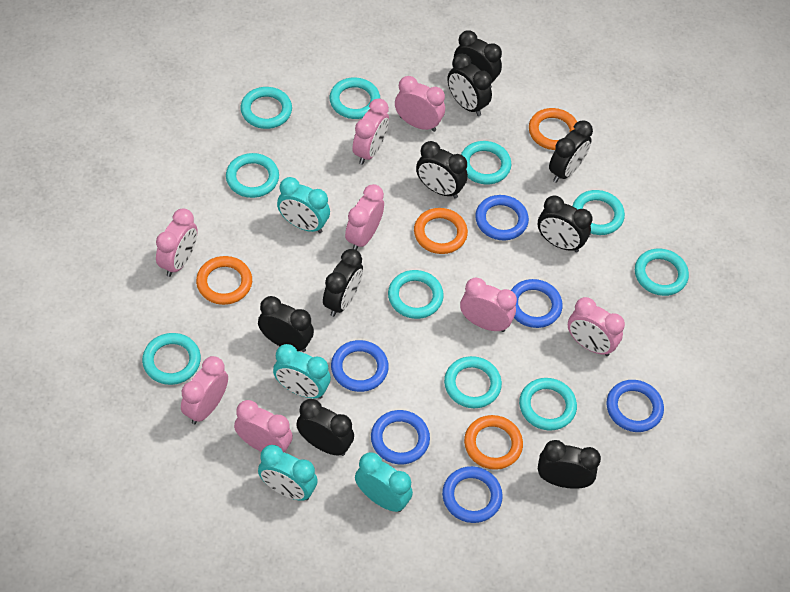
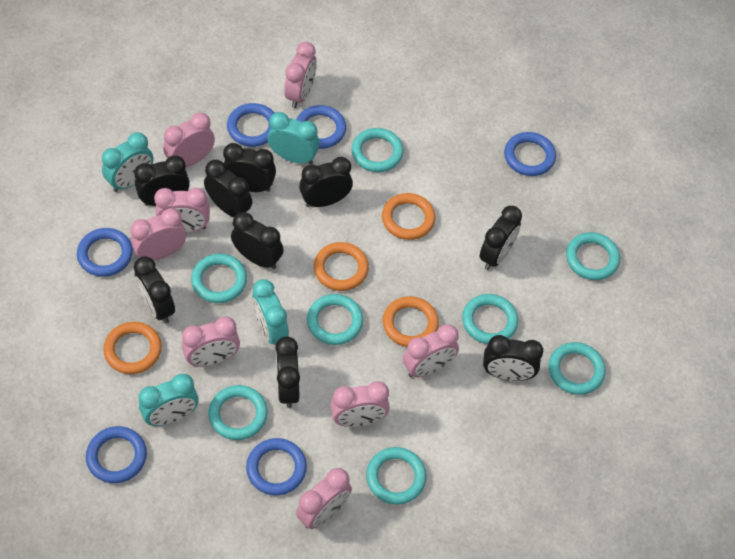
turquoise ring: 10 -> 8

